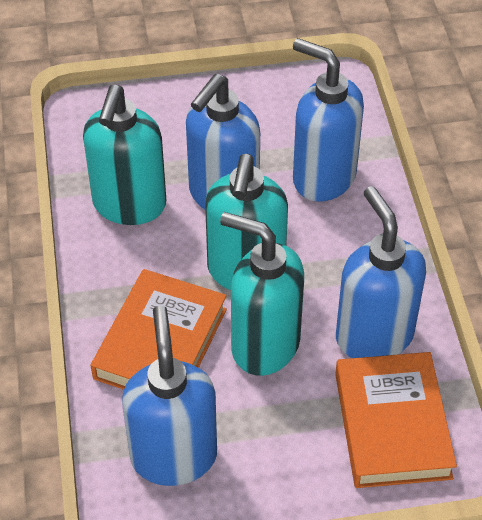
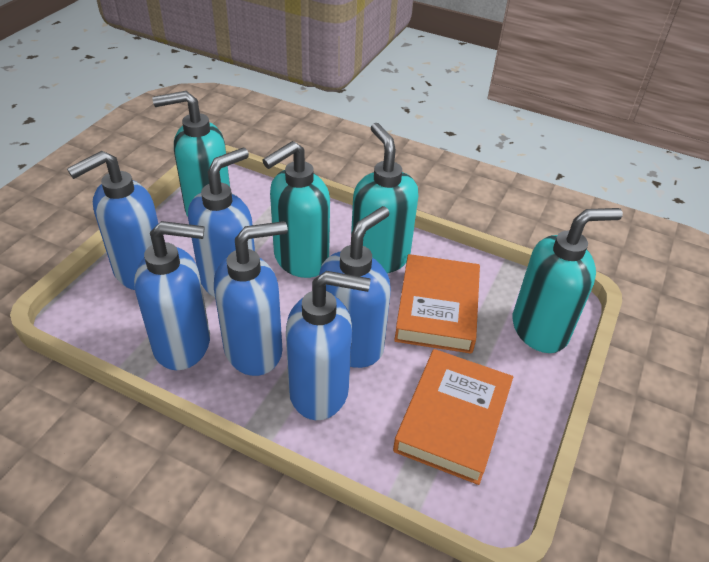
blue soap dispenser: 4 -> 6
turquoise soap dispenser: 3 -> 4

